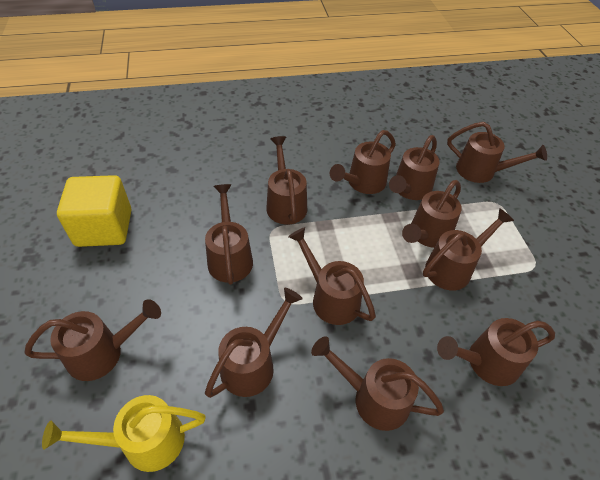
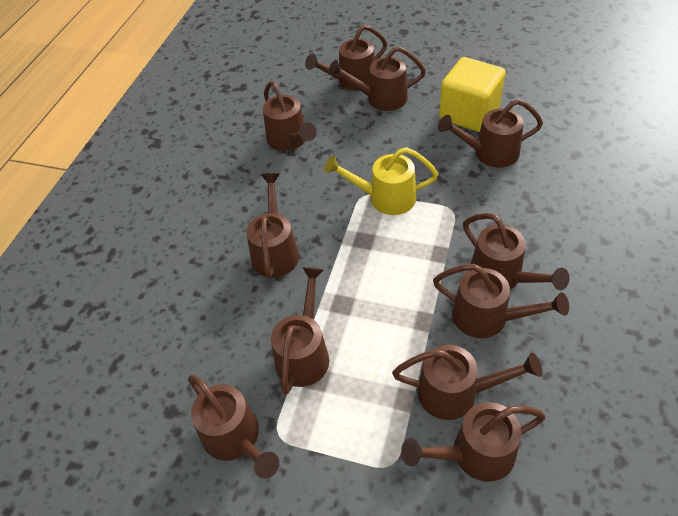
brown watering can: 12 -> 11

